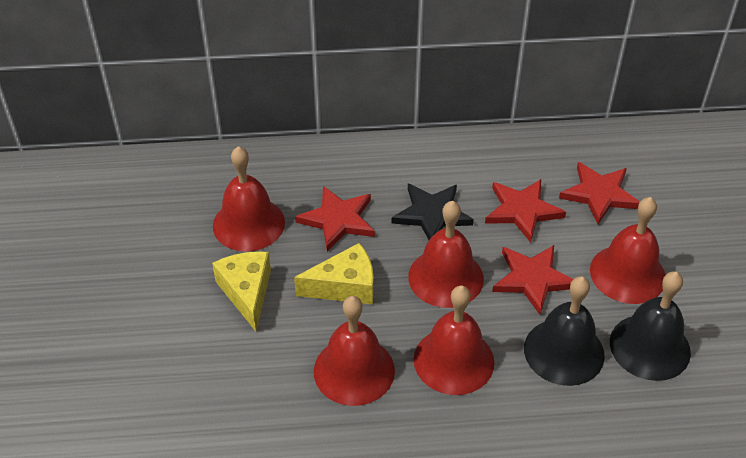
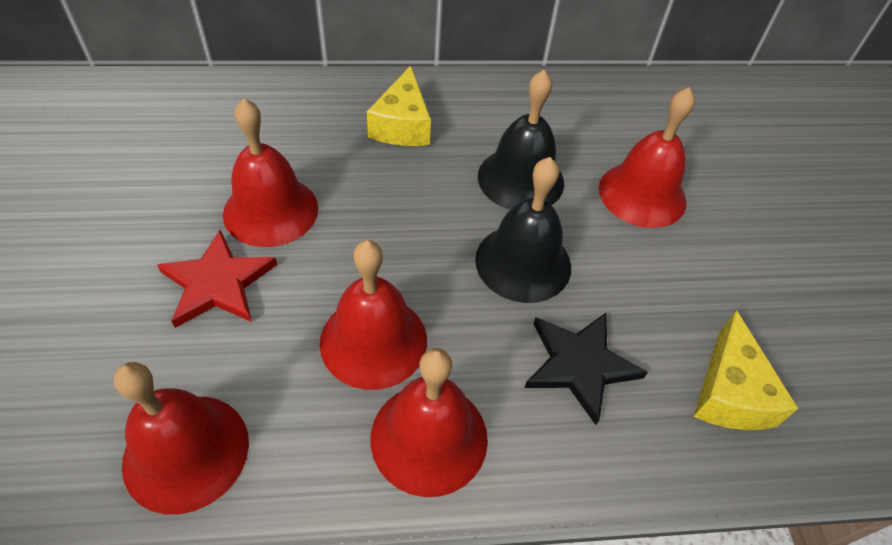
red star: 4 -> 1

